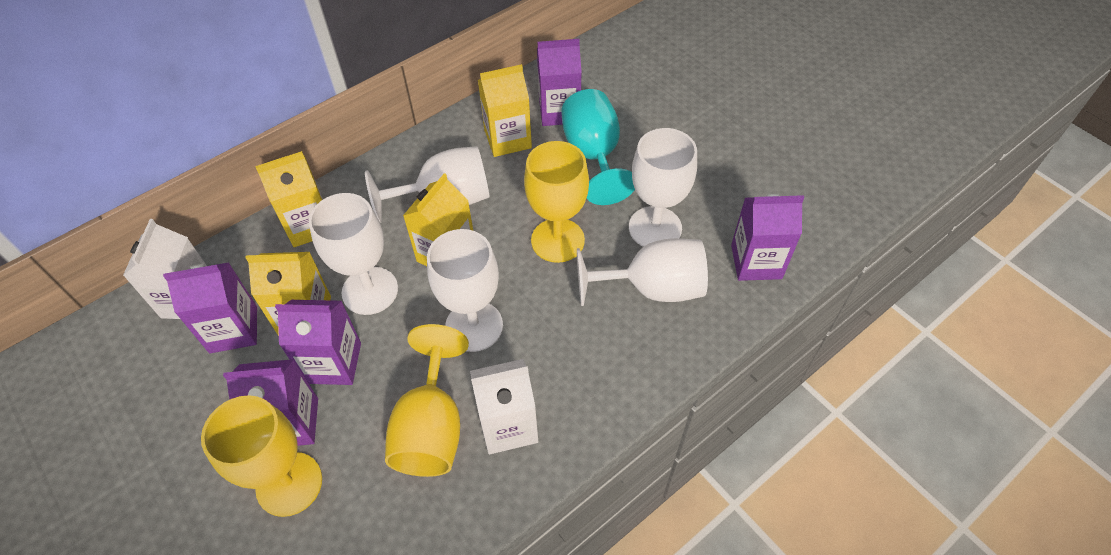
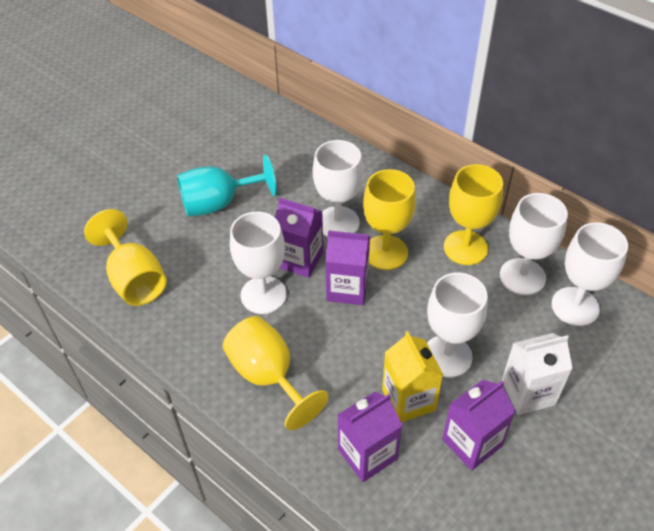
purple carton: 5 -> 4
white carton: 2 -> 1
yellow carton: 4 -> 1
yellow goblet: 3 -> 4

